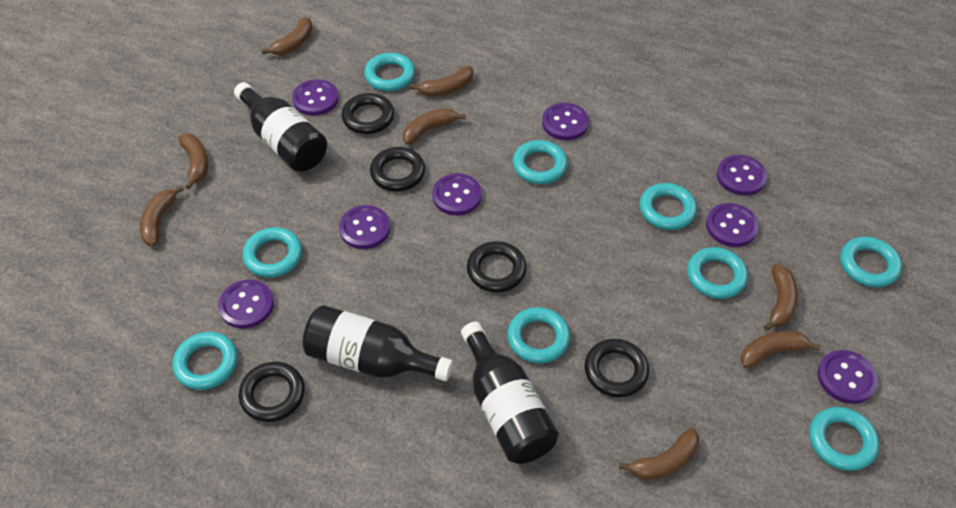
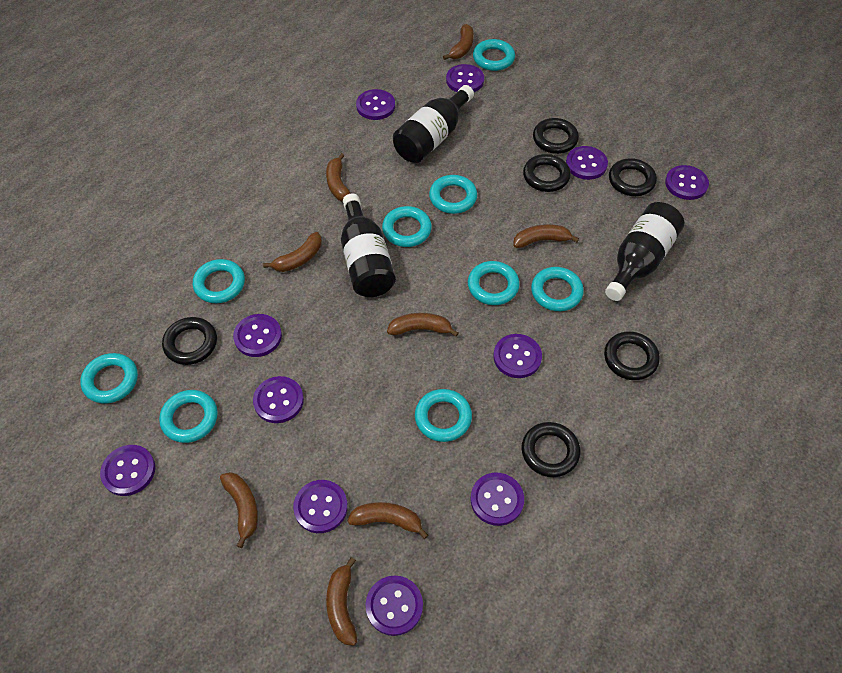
black ring: 5 -> 6
purple button: 8 -> 11

